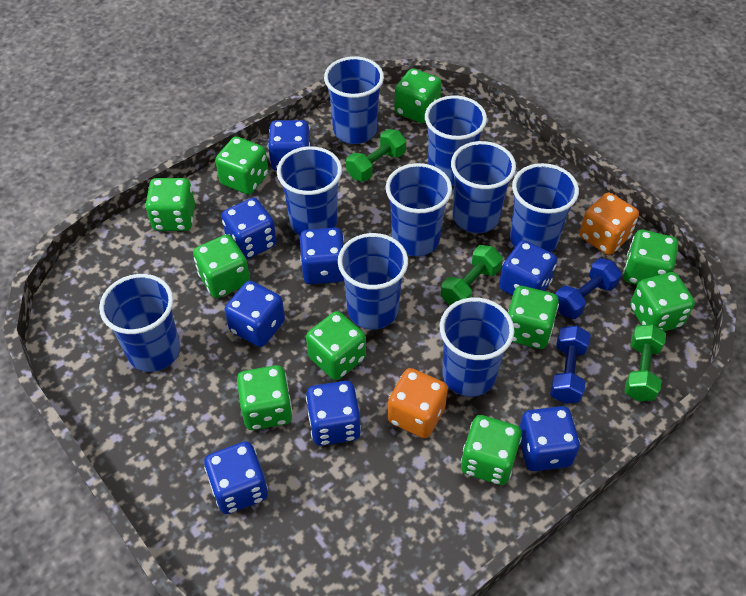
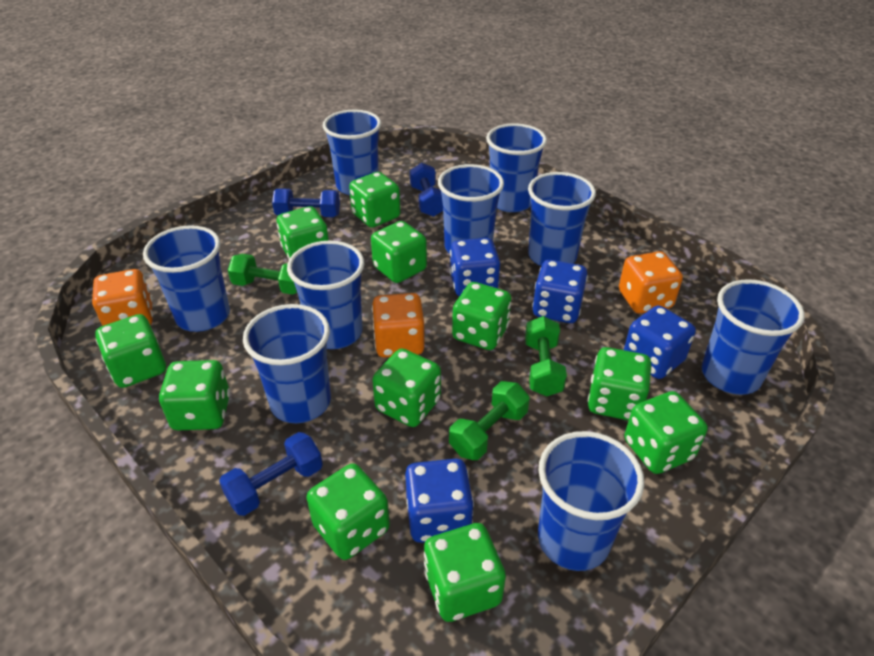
blue dice: 8 -> 4
blue dumbbell: 2 -> 3
green dice: 10 -> 11
orange dice: 2 -> 3

